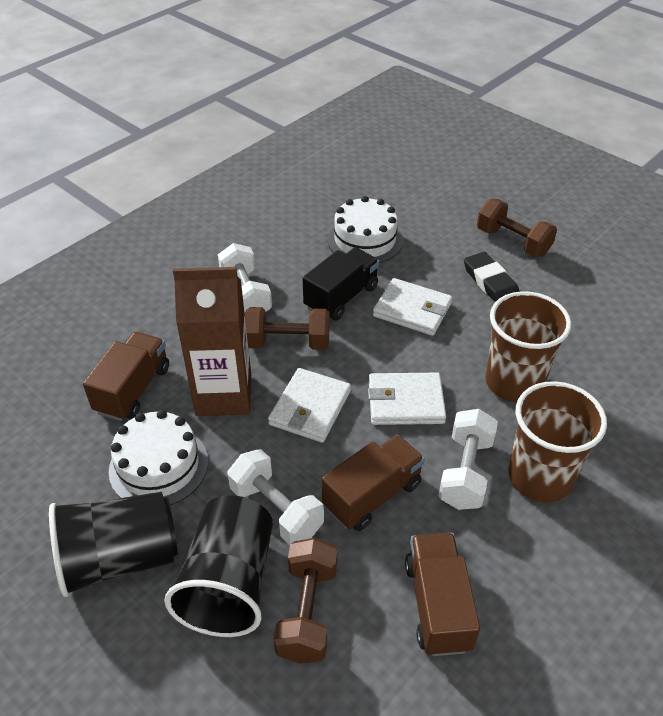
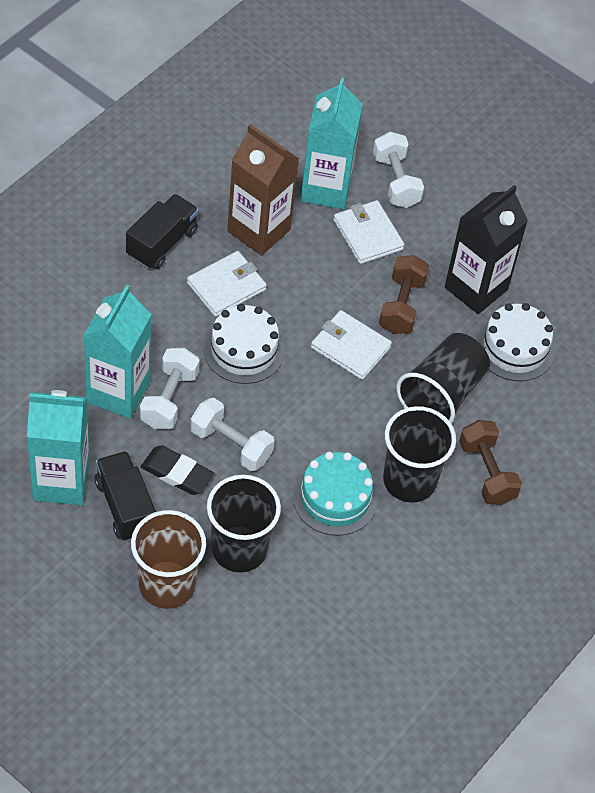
black carton: 0 -> 1
black cup: 2 -> 3
black truck: 1 -> 2
brown cup: 2 -> 1
brown dumbbell: 3 -> 2
brown truck: 3 -> 0
turquoise cake: 0 -> 1
turquoise carton: 0 -> 3

